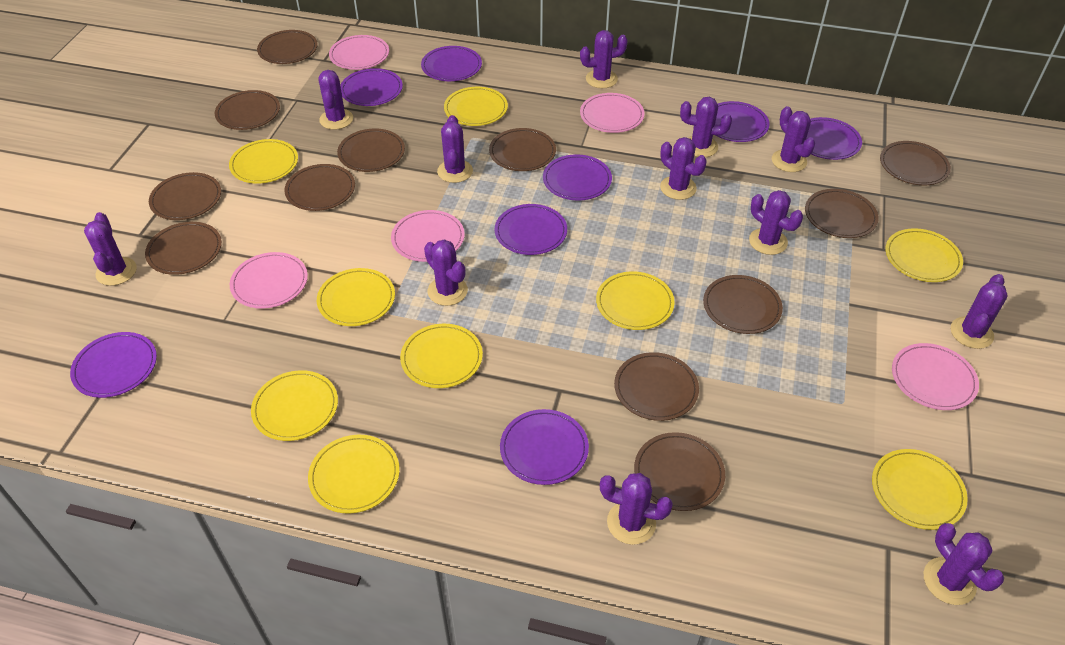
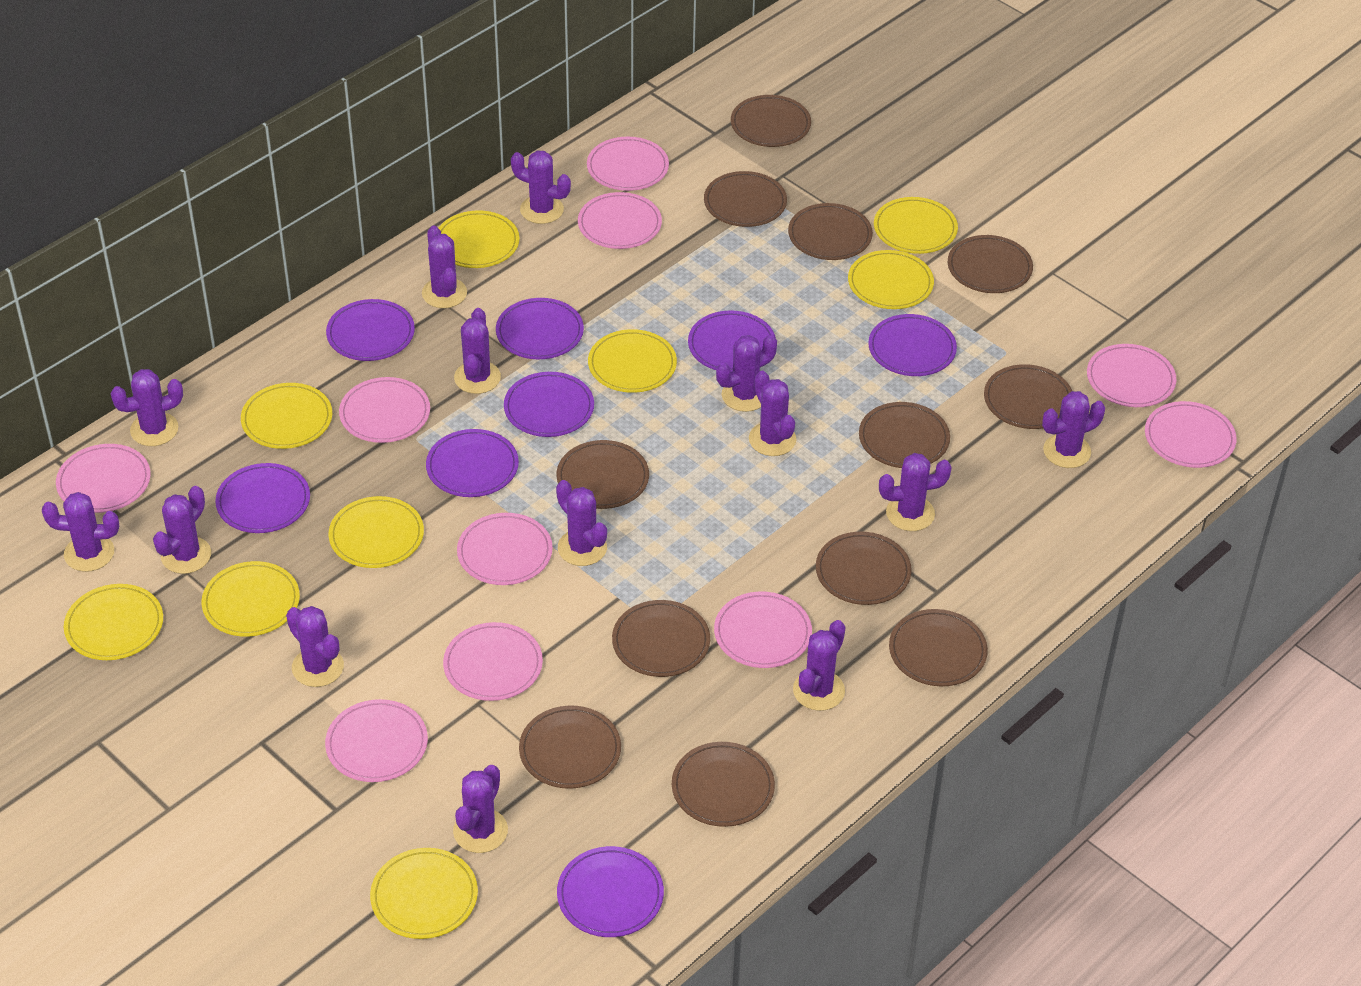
pink plate: 5 -> 10
purple cactus: 12 -> 14

